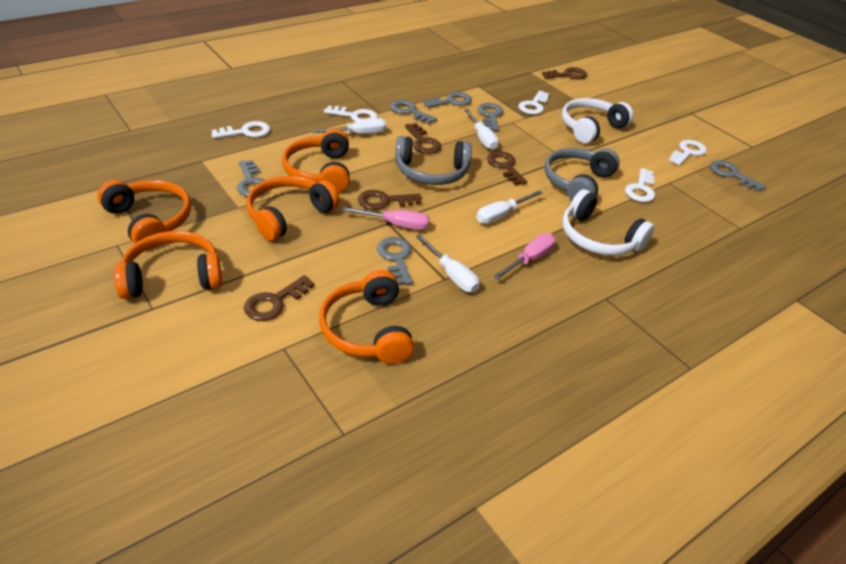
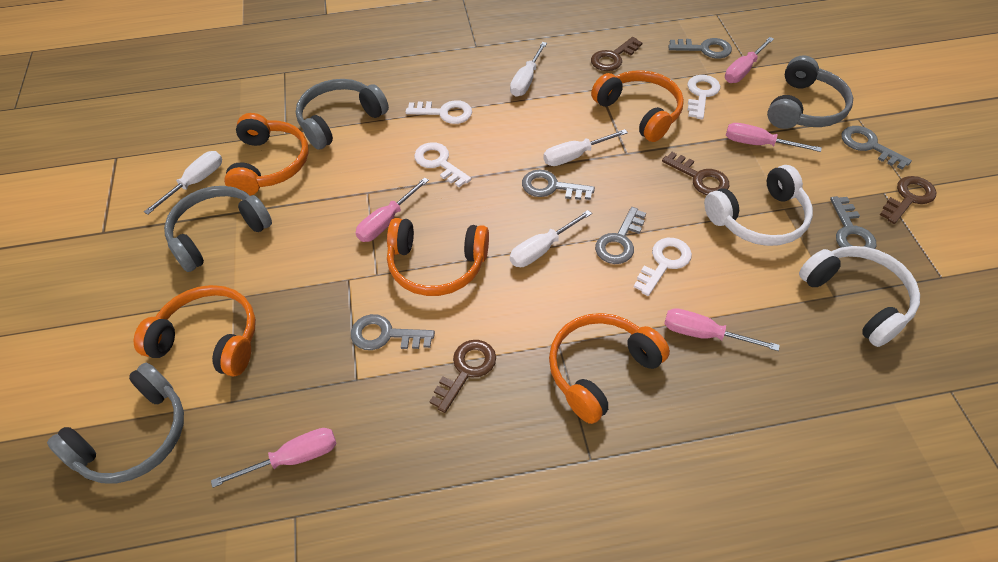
brown key: 5 -> 4
grey headphones: 2 -> 4
pink screwdriver: 2 -> 5
white key: 5 -> 4

